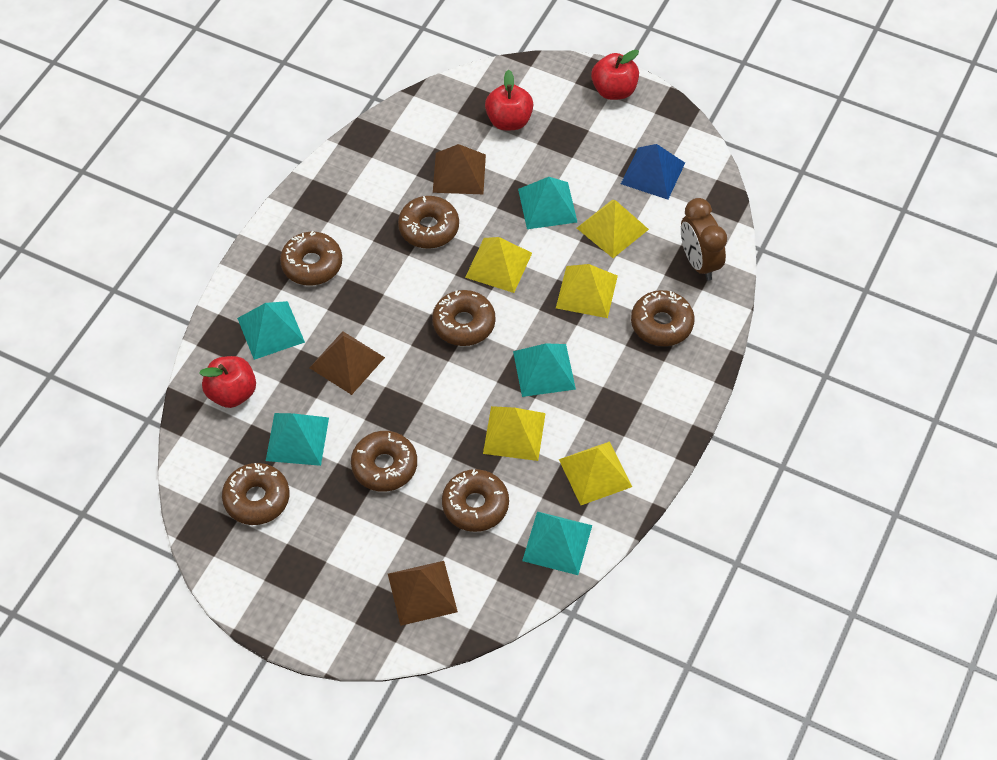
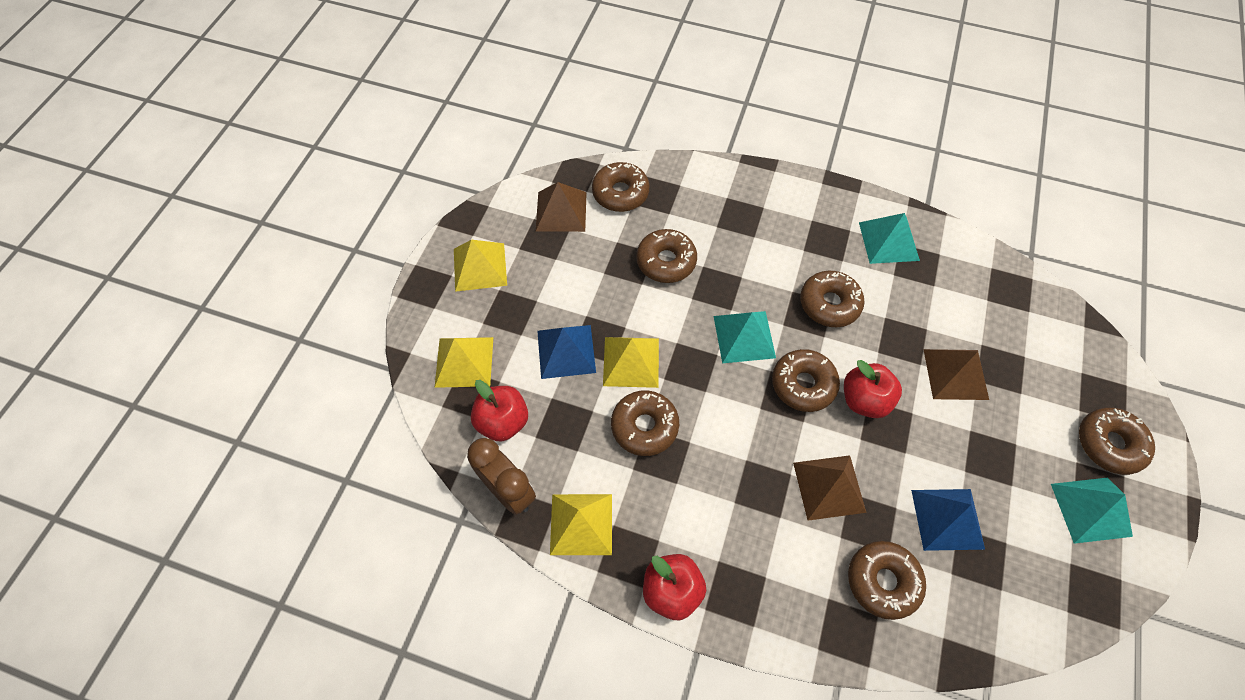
blue pyramid: 1 -> 2
turquoise pyramid: 5 -> 3
yellow pyramid: 5 -> 4

